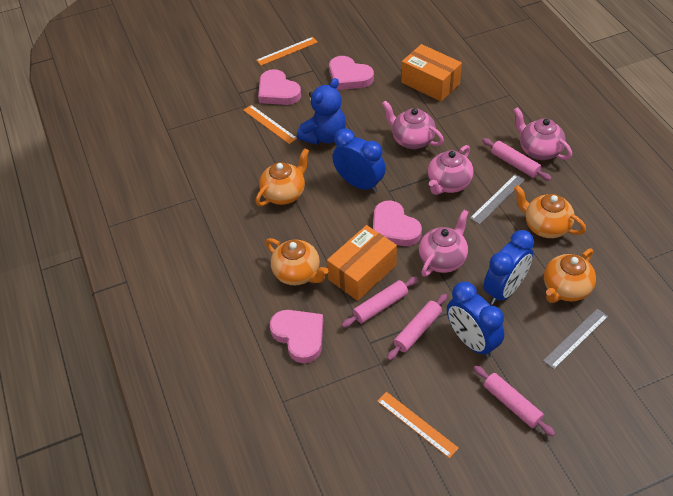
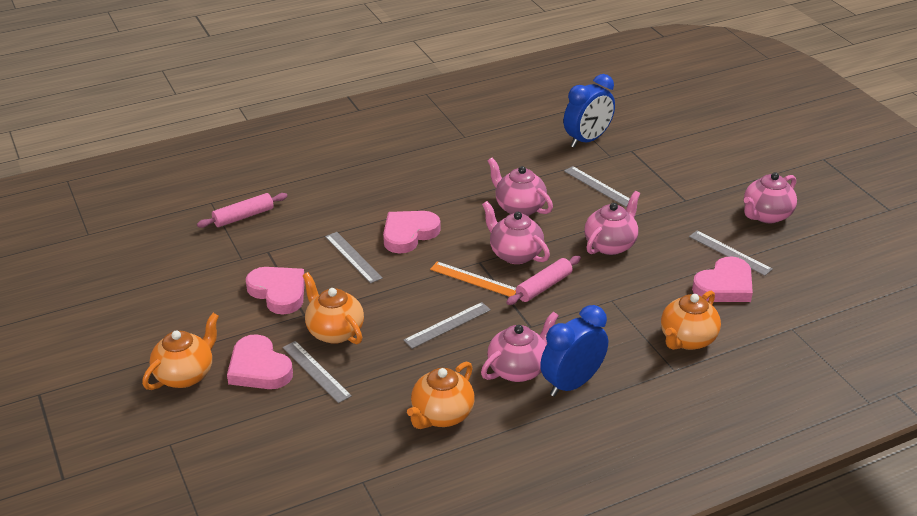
blue clock: 3 -> 2
blue teddy bear: 1 -> 0
grey ruler: 2 -> 5
orange box: 2 -> 0
orange ruler: 3 -> 1
pink rolling pin: 4 -> 2
pink teapot: 4 -> 5

